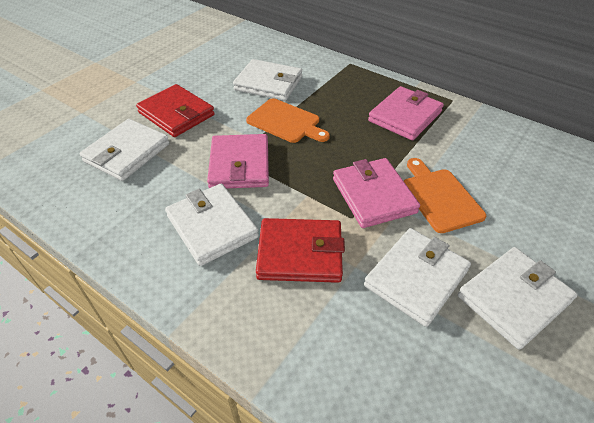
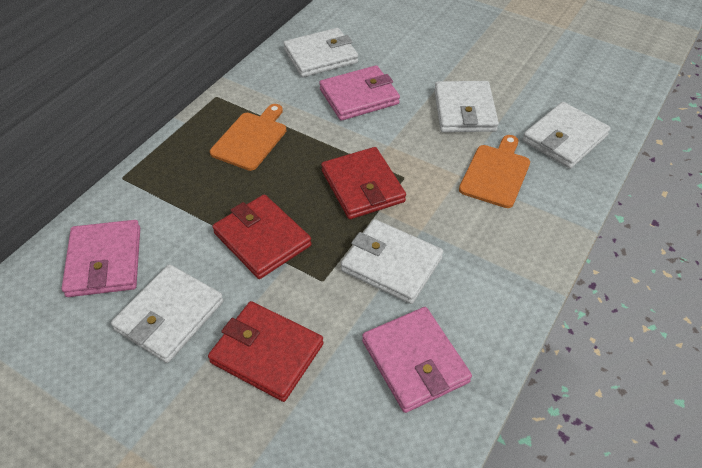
red wallet: 2 -> 3

